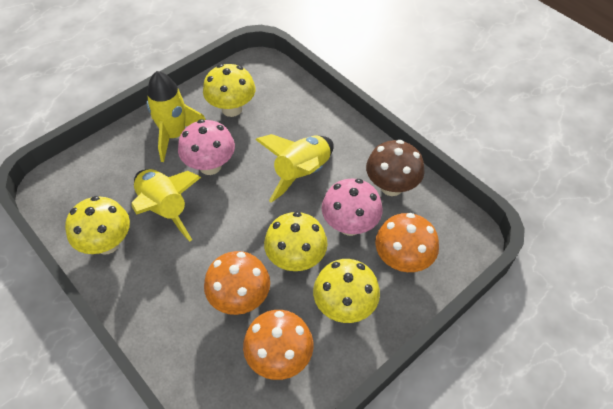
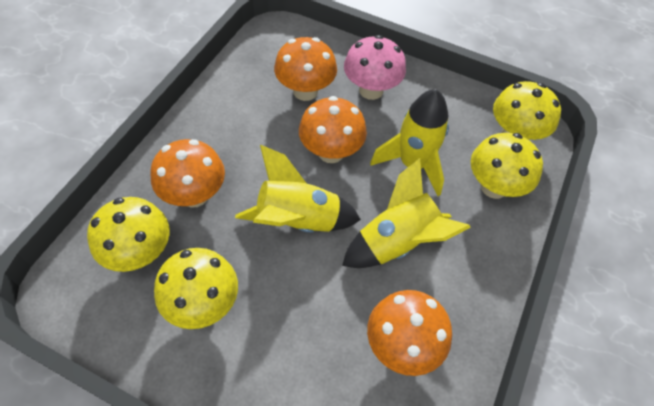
brown mushroom: 1 -> 0
orange mushroom: 3 -> 4
pink mushroom: 2 -> 1

